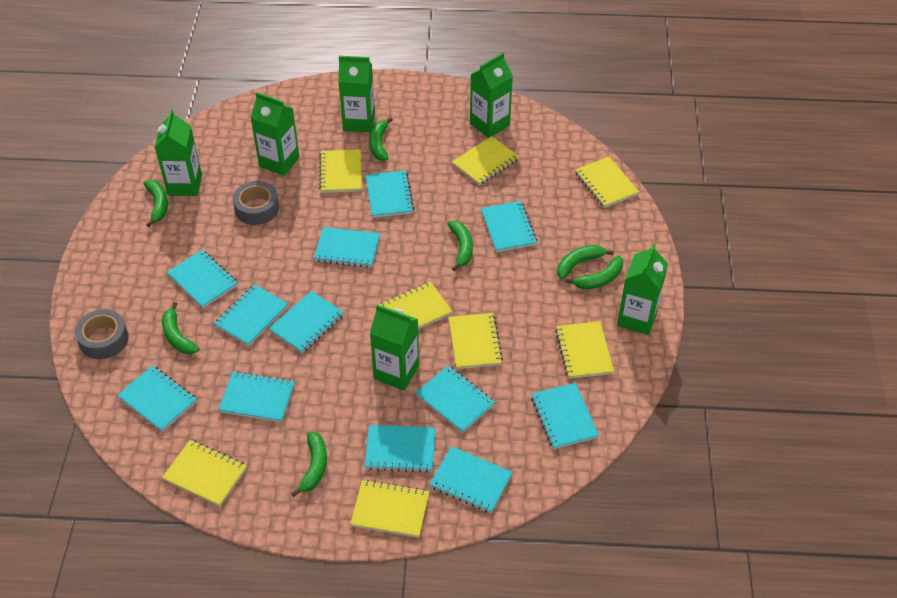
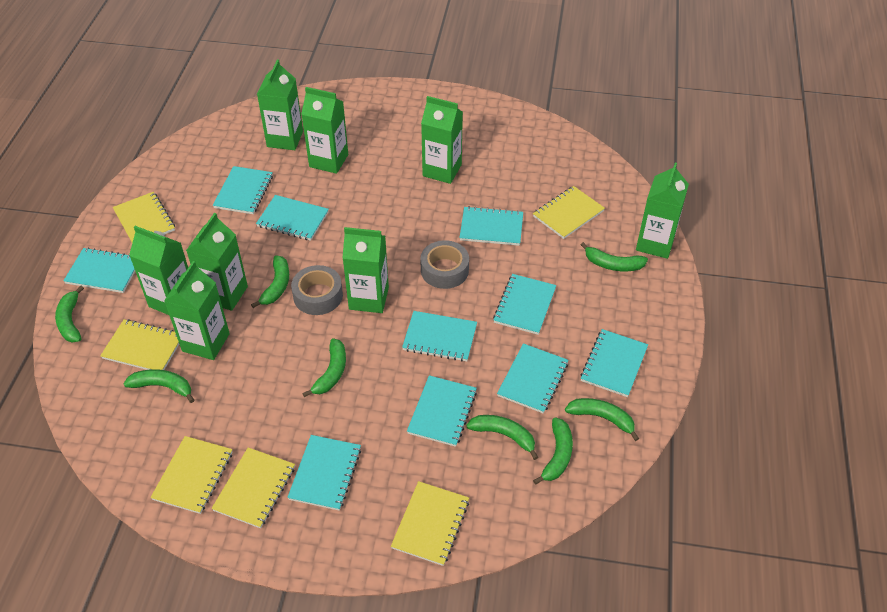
green banana: 7 -> 8
green carton: 6 -> 8
turquoise notebook: 12 -> 10
yellow notebook: 8 -> 6

